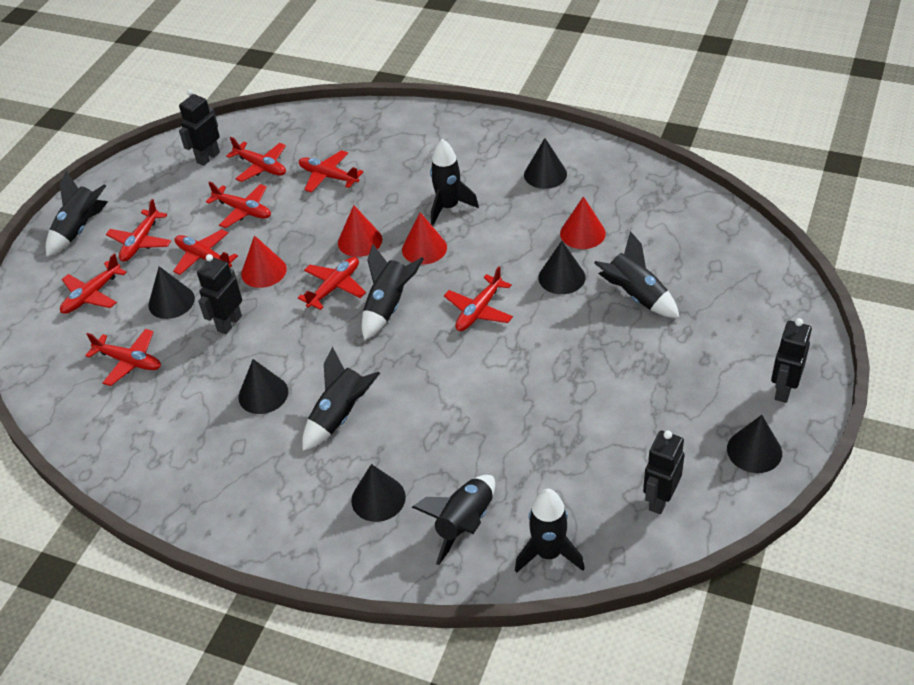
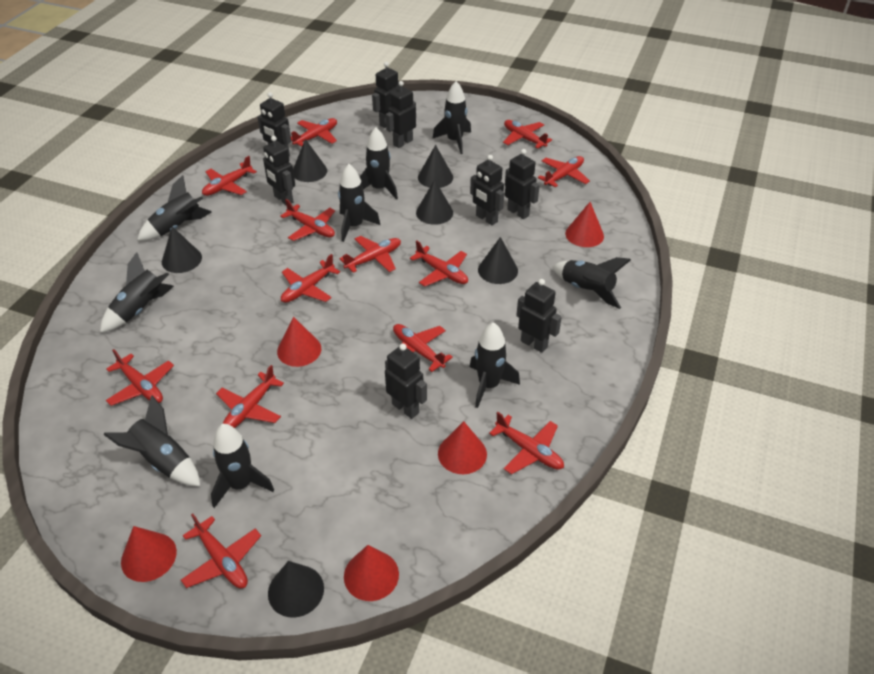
black robot: 4 -> 8
black rocket: 7 -> 9
red cone: 4 -> 5
red plane: 9 -> 13

